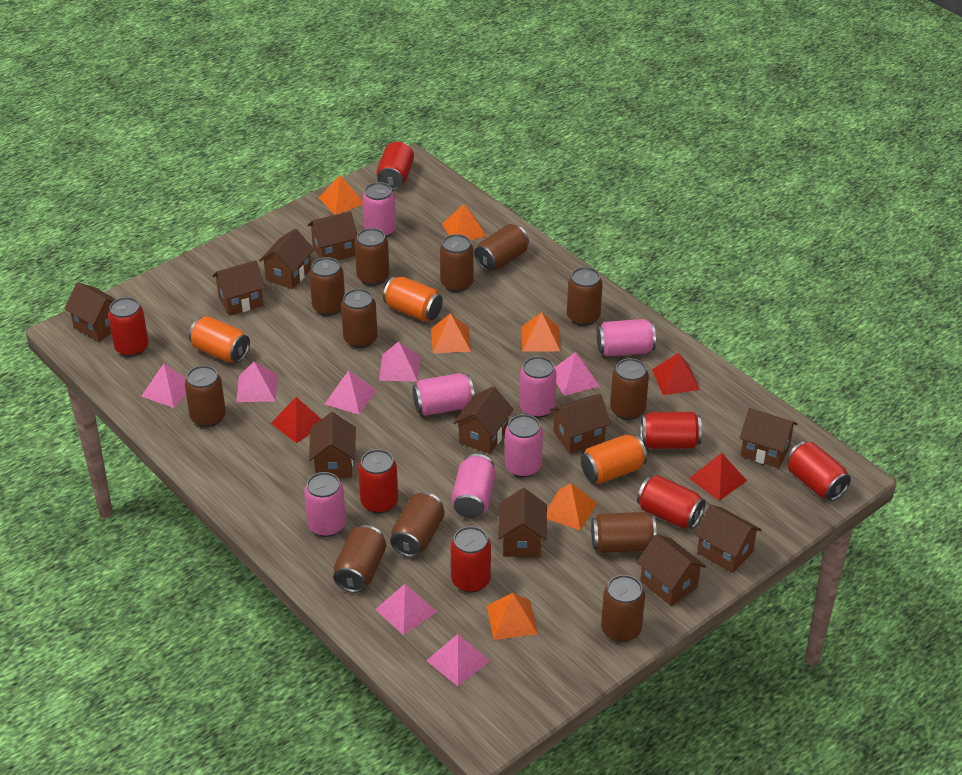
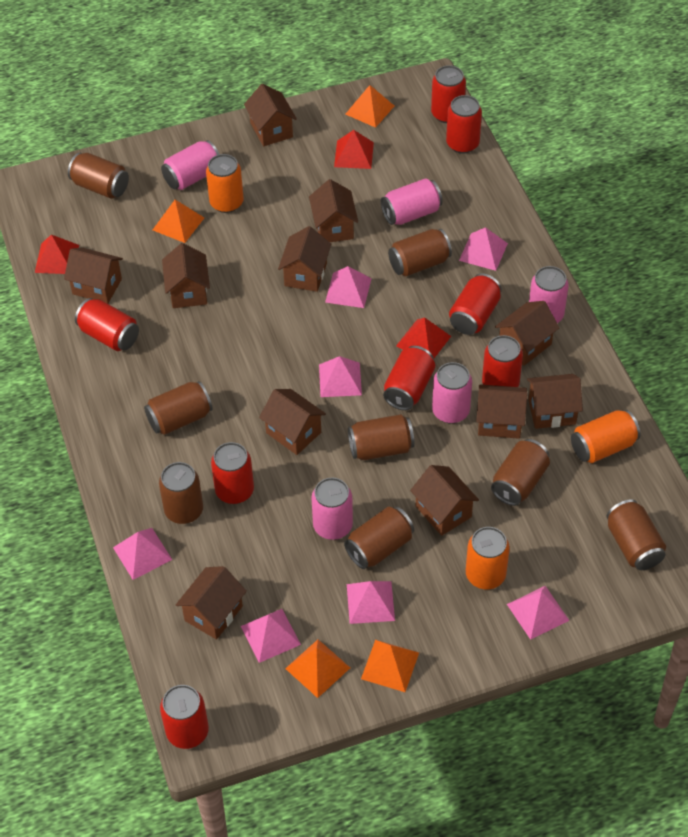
brown can: 12 -> 8
orange pyramid: 6 -> 4
pink can: 7 -> 5
red can: 7 -> 8

